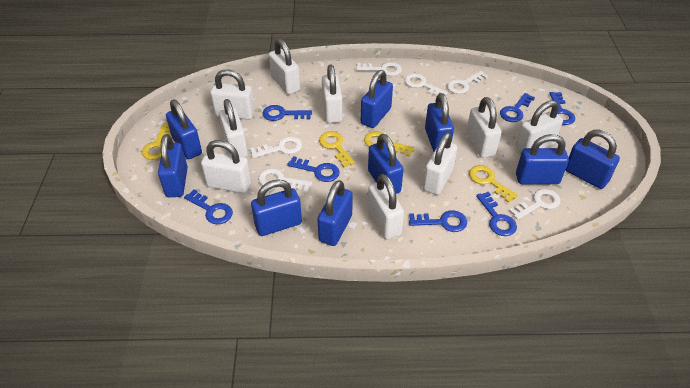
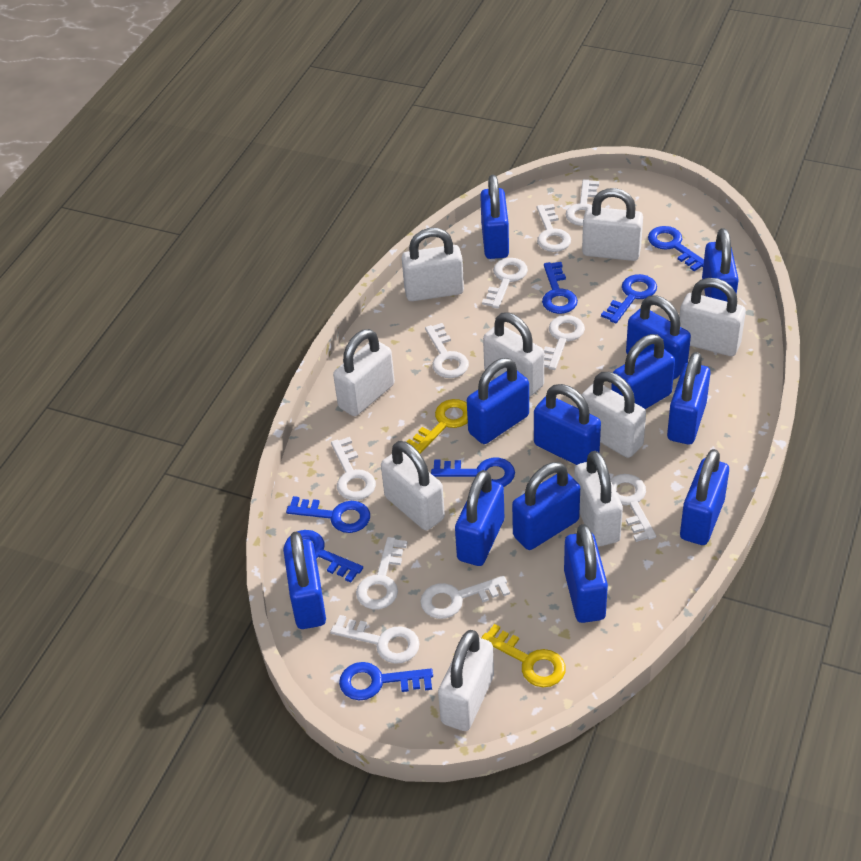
blue padlock: 9 -> 12
white key: 6 -> 10
yellow key: 4 -> 2

